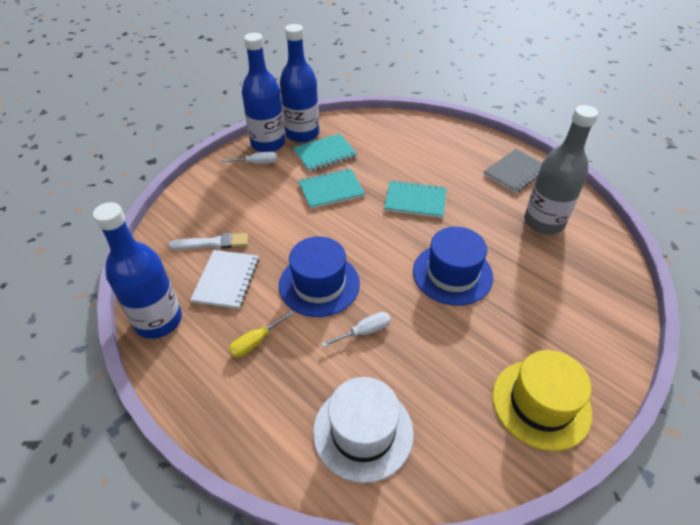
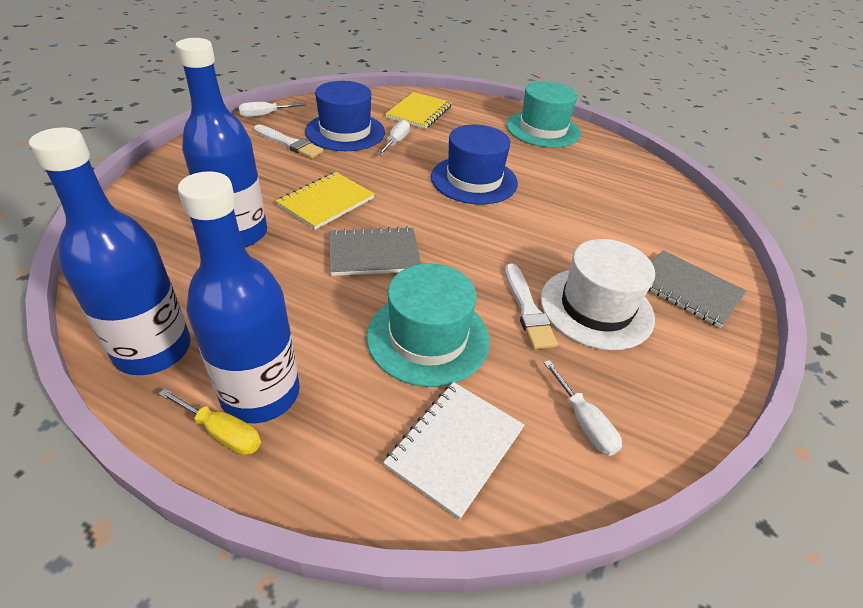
grey bottle: 1 -> 0
grey notebook: 1 -> 2
turquoise hat: 0 -> 2
turquoise notebook: 3 -> 0
white brush: 1 -> 2
white screwdriver: 2 -> 3
yellow hat: 1 -> 0
yellow notebook: 0 -> 2

